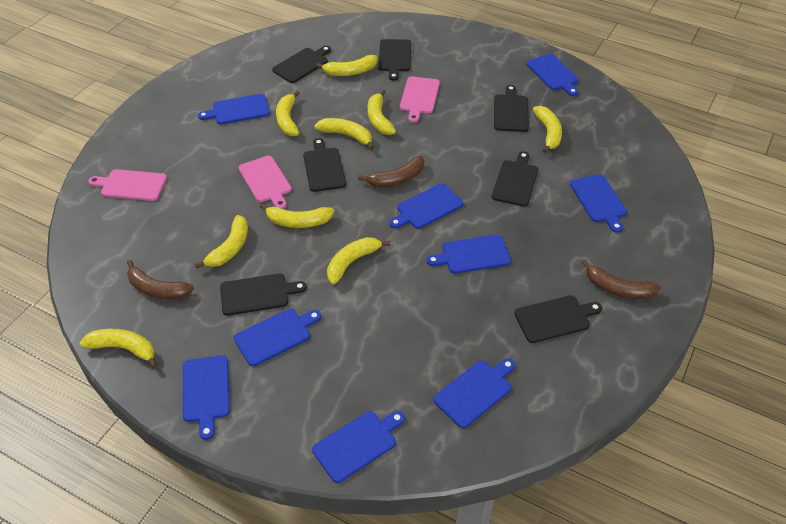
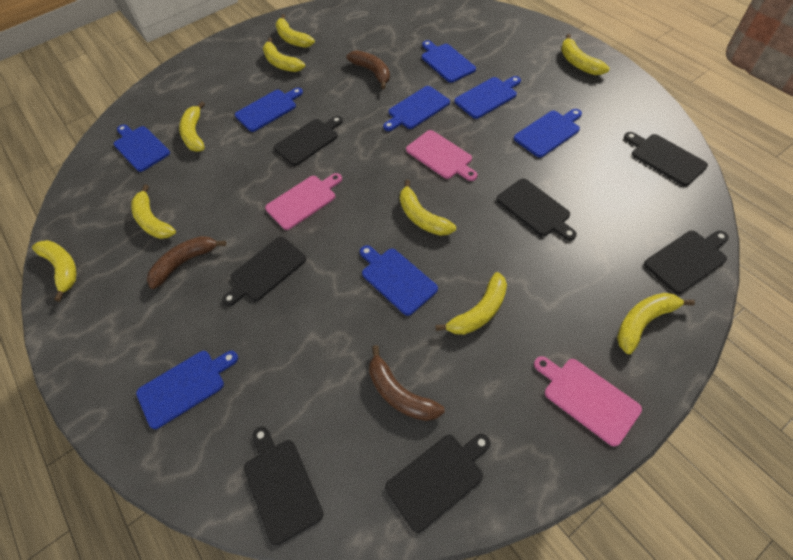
blue cutting board: 9 -> 8

